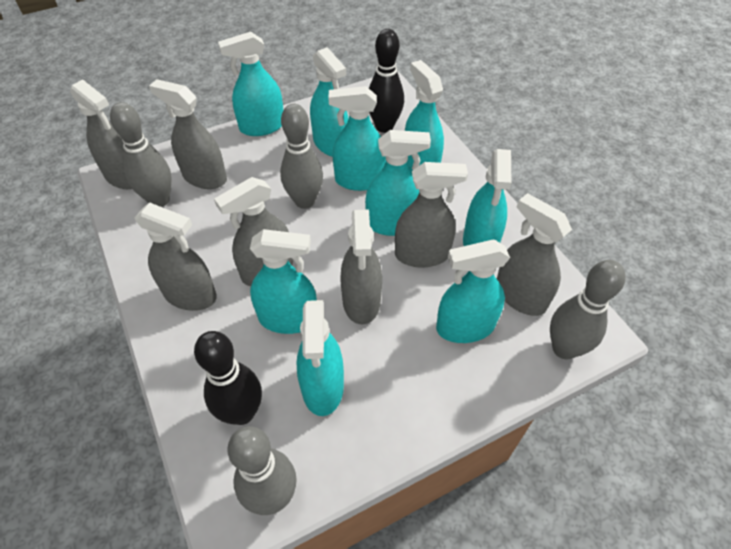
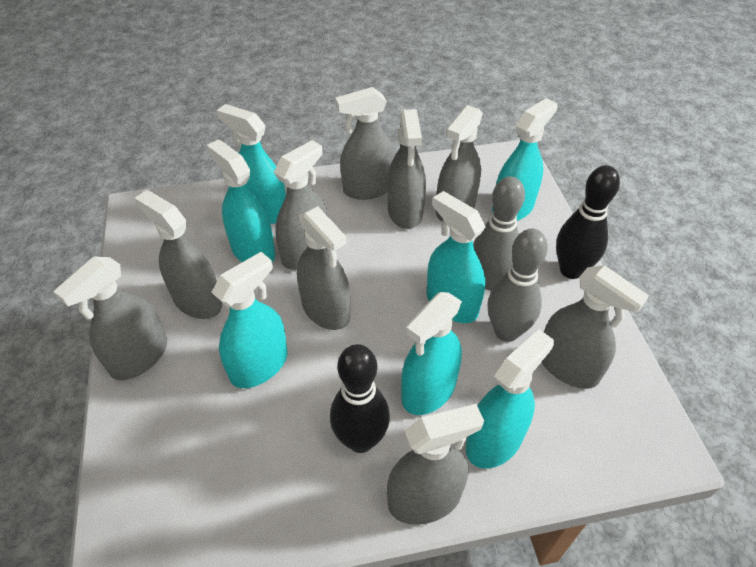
grey bowling pin: 4 -> 2
grey spray bottle: 7 -> 9
turquoise spray bottle: 9 -> 7

